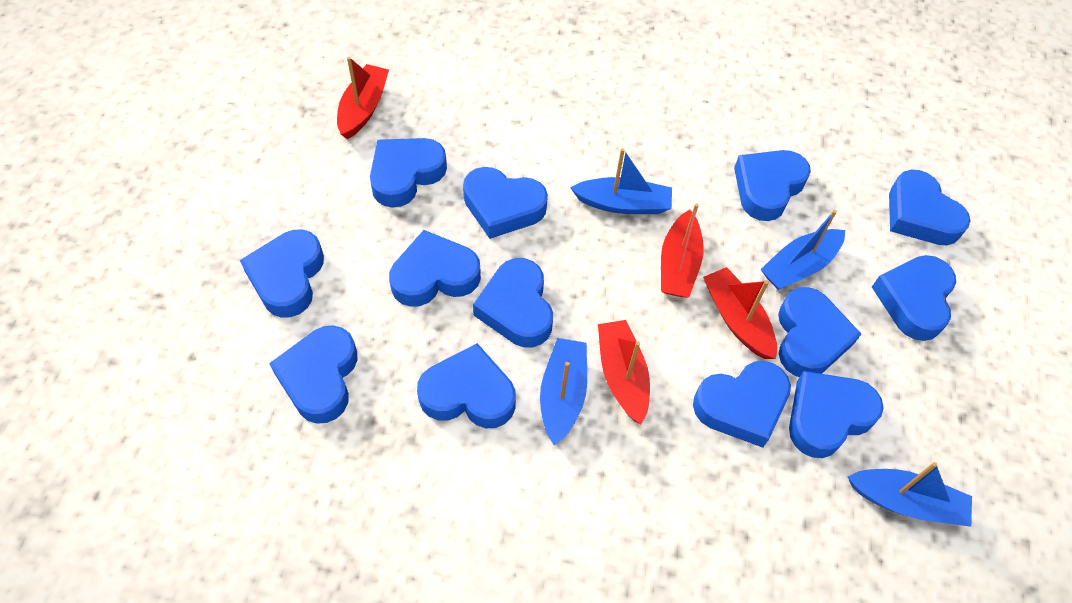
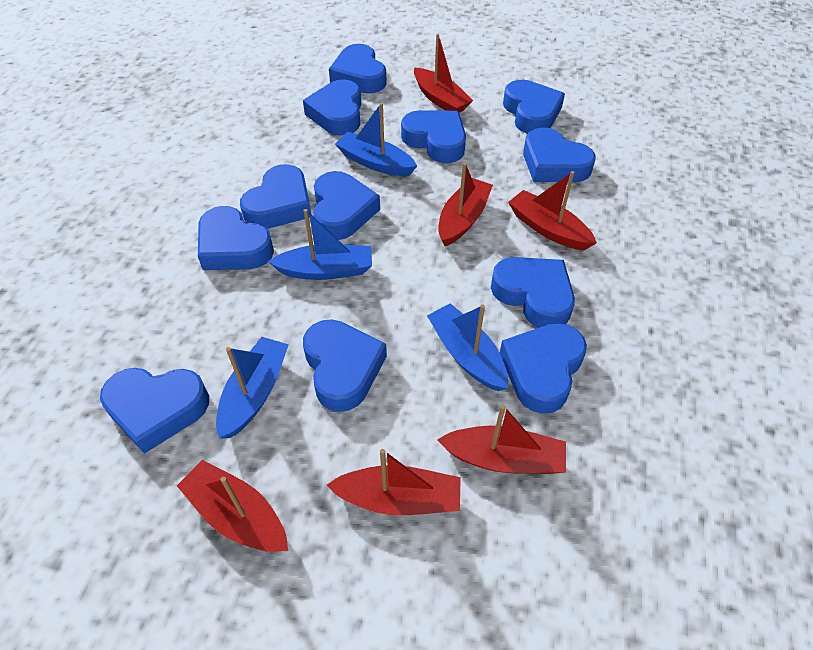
blue heart: 13 -> 12
red boat: 4 -> 6

